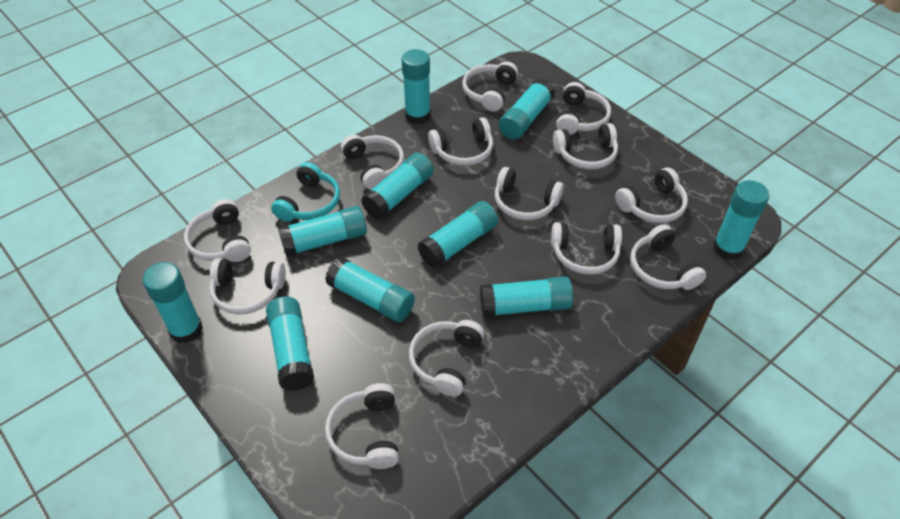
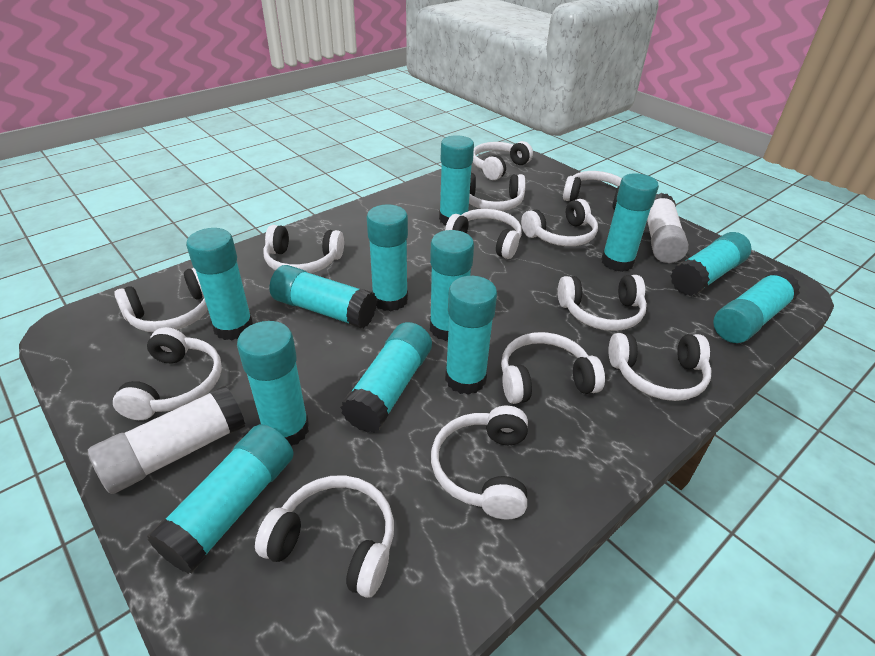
turquoise glue stick: 10 -> 12
turquoise headphones: 1 -> 0
white glue stick: 0 -> 2

